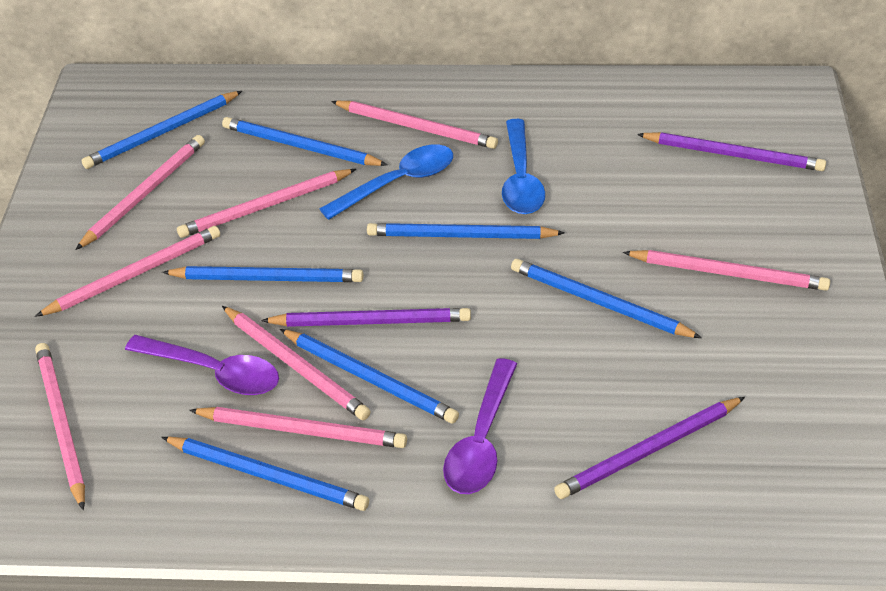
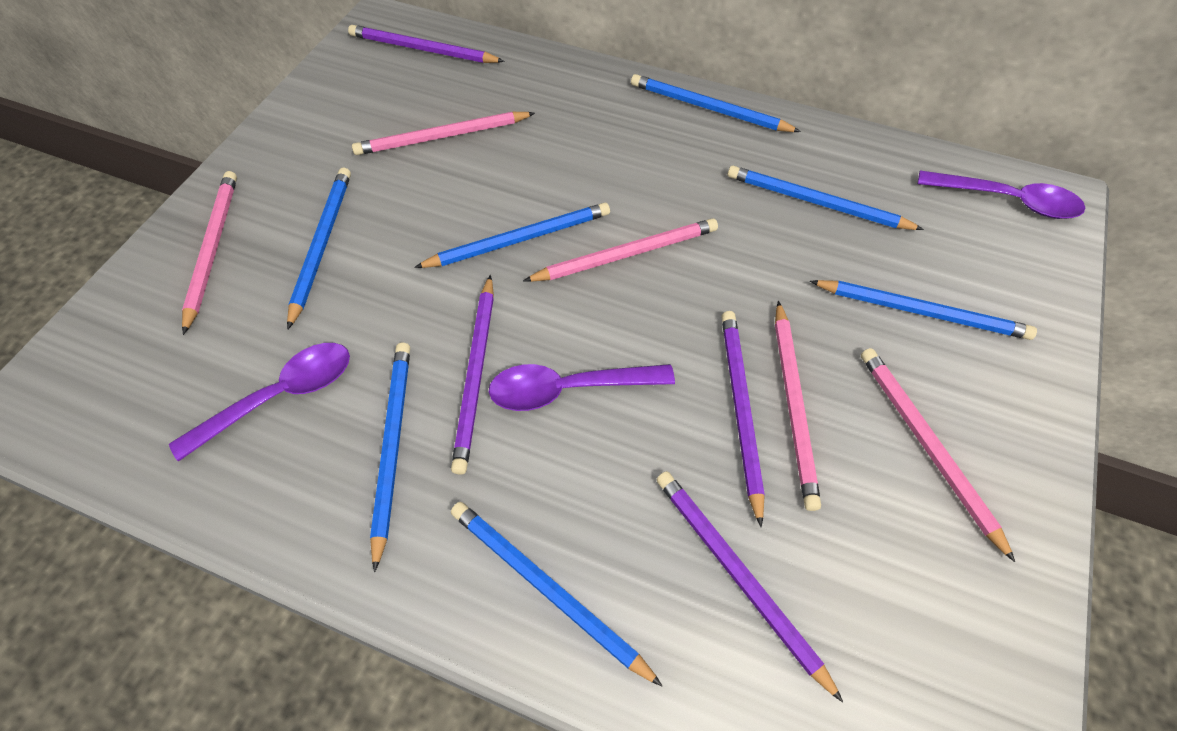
blue spoon: 2 -> 0
pink pencil: 8 -> 5
purple pencil: 3 -> 4
purple spoon: 2 -> 3

